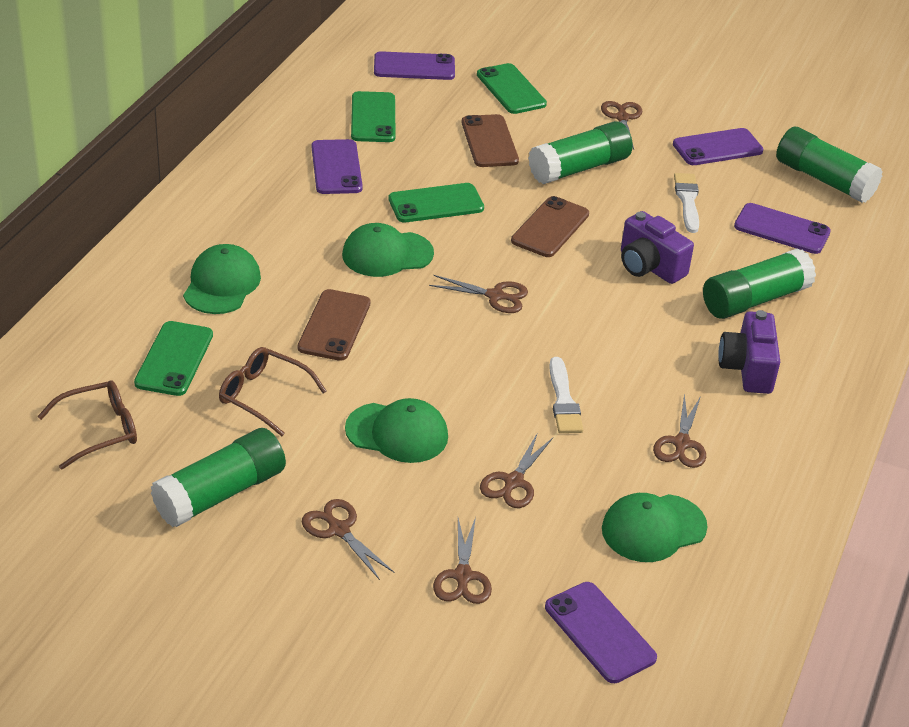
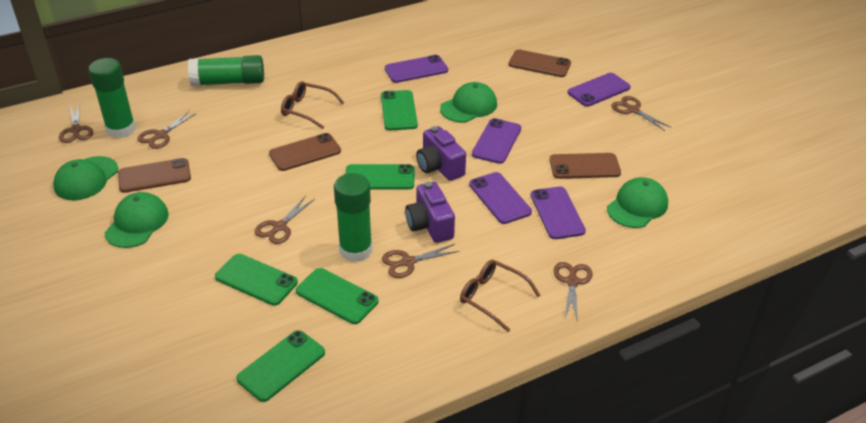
brown phone: 3 -> 4
green glue stick: 4 -> 3
green phone: 4 -> 5
white brush: 2 -> 0

